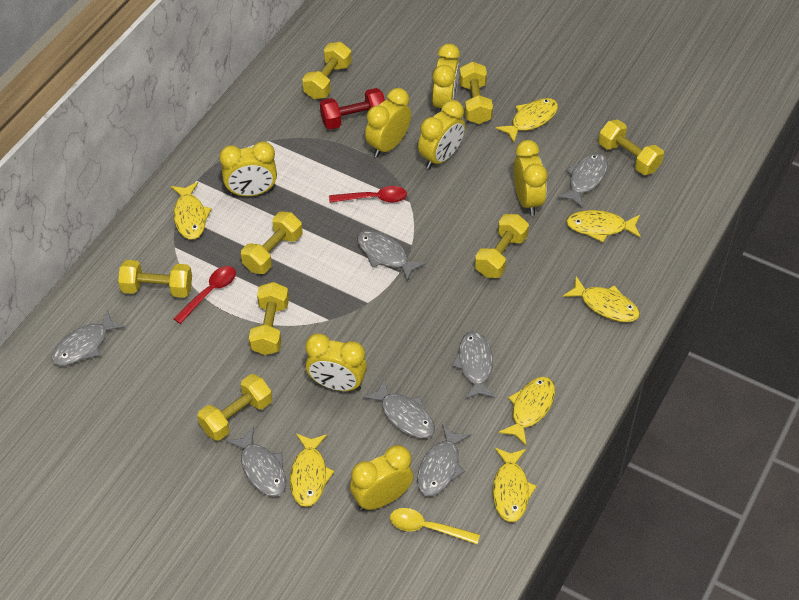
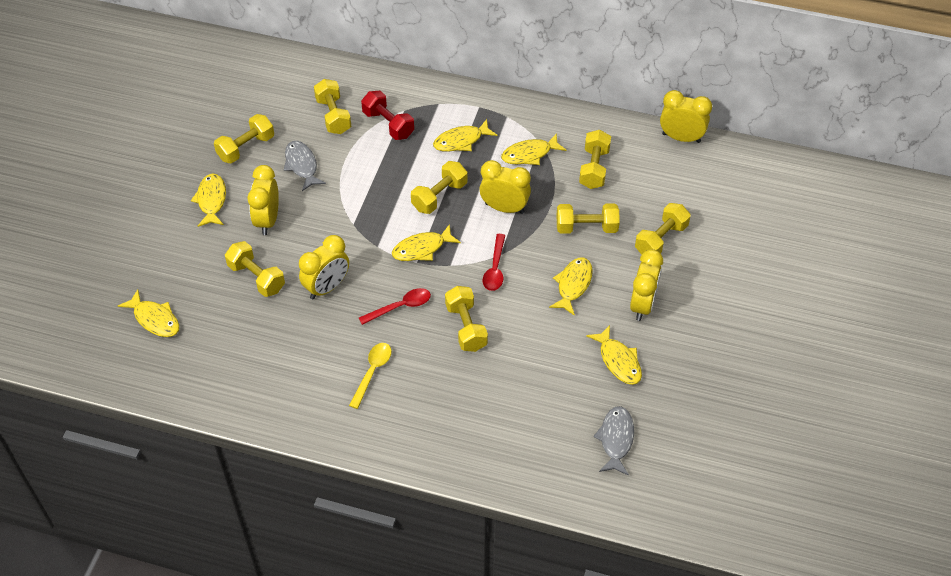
grey fish: 7 -> 2
yellow clock: 7 -> 5

